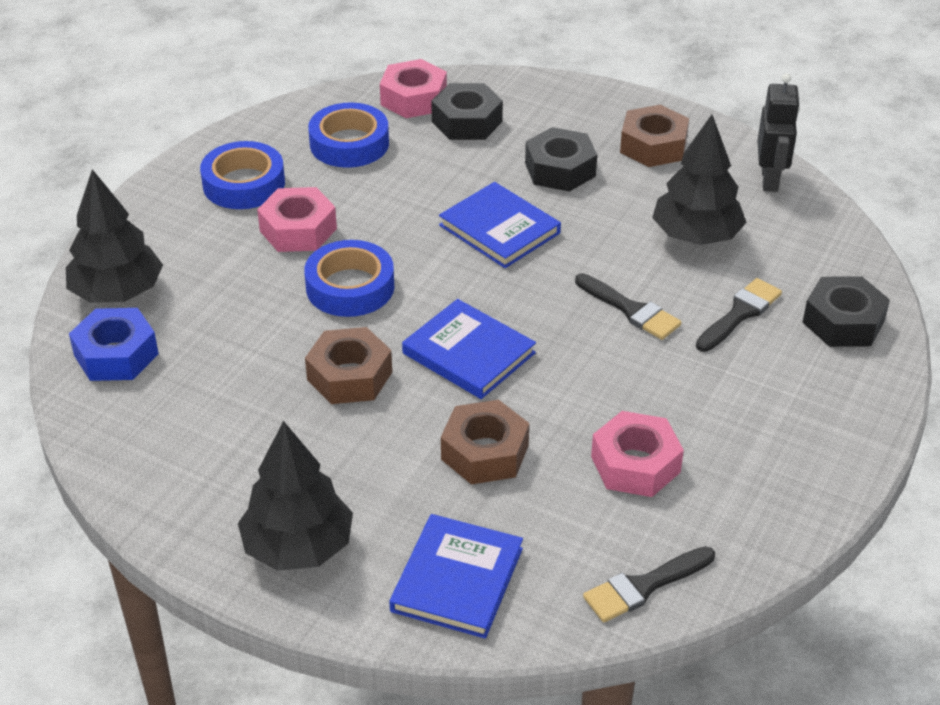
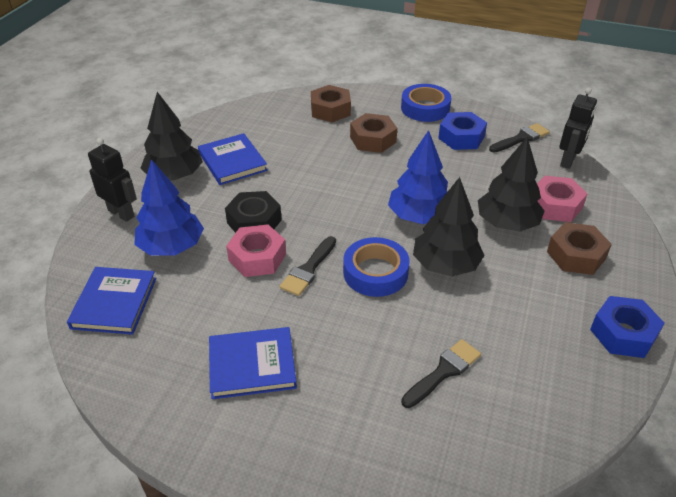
black nut: 3 -> 1
black robot: 1 -> 2
blue nut: 1 -> 2
blue tape: 3 -> 2
blue tree: 0 -> 2
pink nut: 3 -> 2

